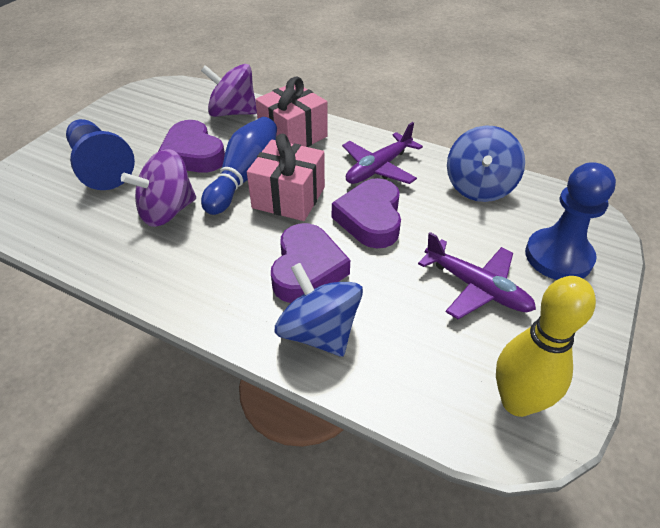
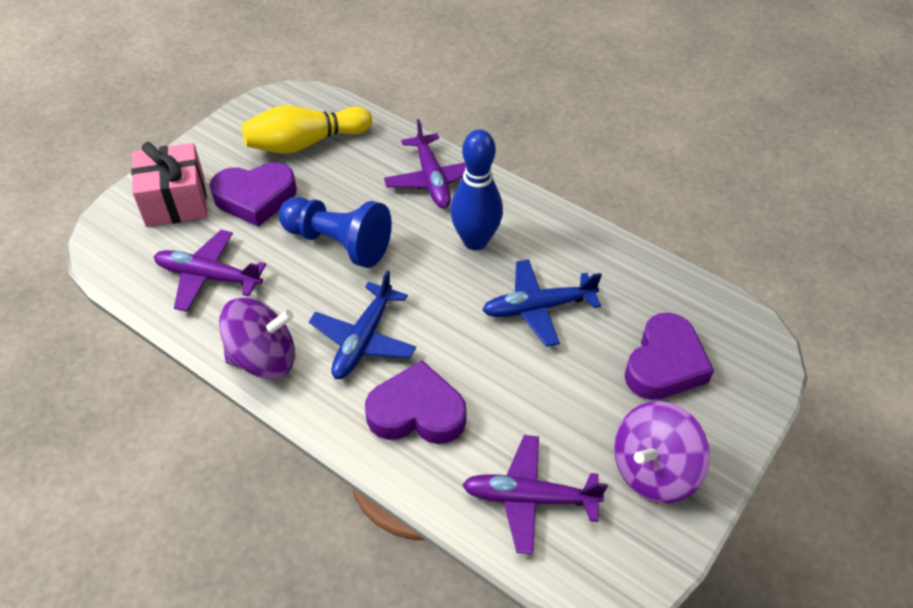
blue pawn: 2 -> 1
blue plane: 0 -> 2
blue spinning top: 2 -> 0
pink gift: 2 -> 1
purple plane: 2 -> 3

